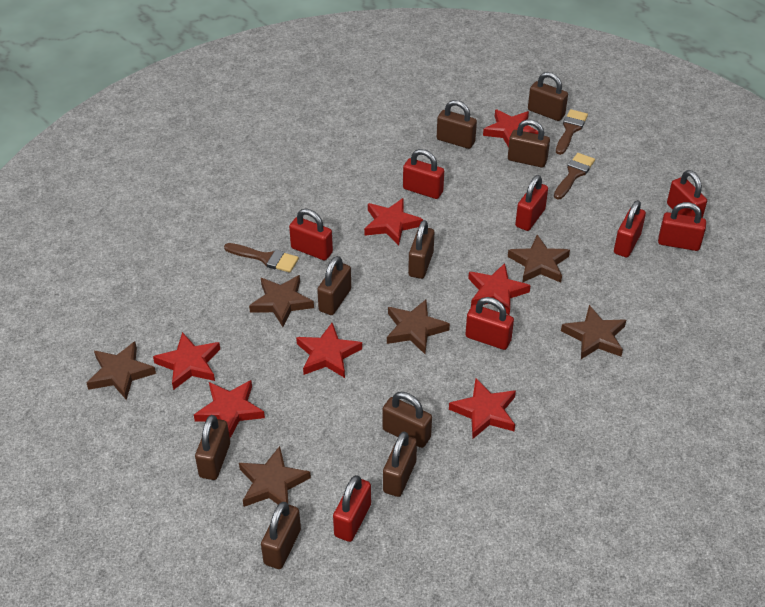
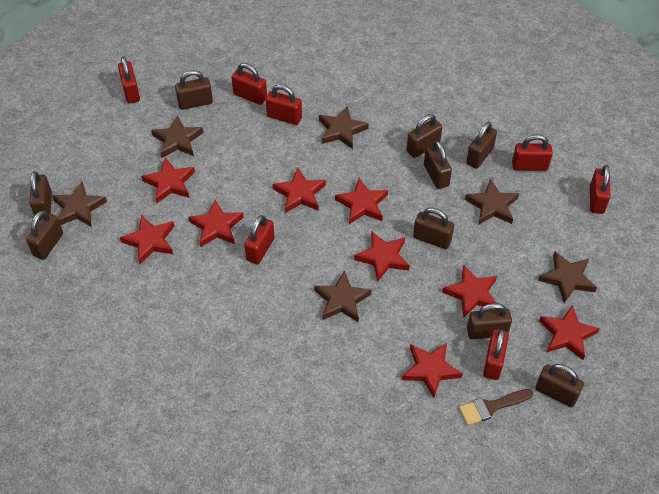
brown brush: 3 -> 1
red padlock: 8 -> 7
red star: 7 -> 9

